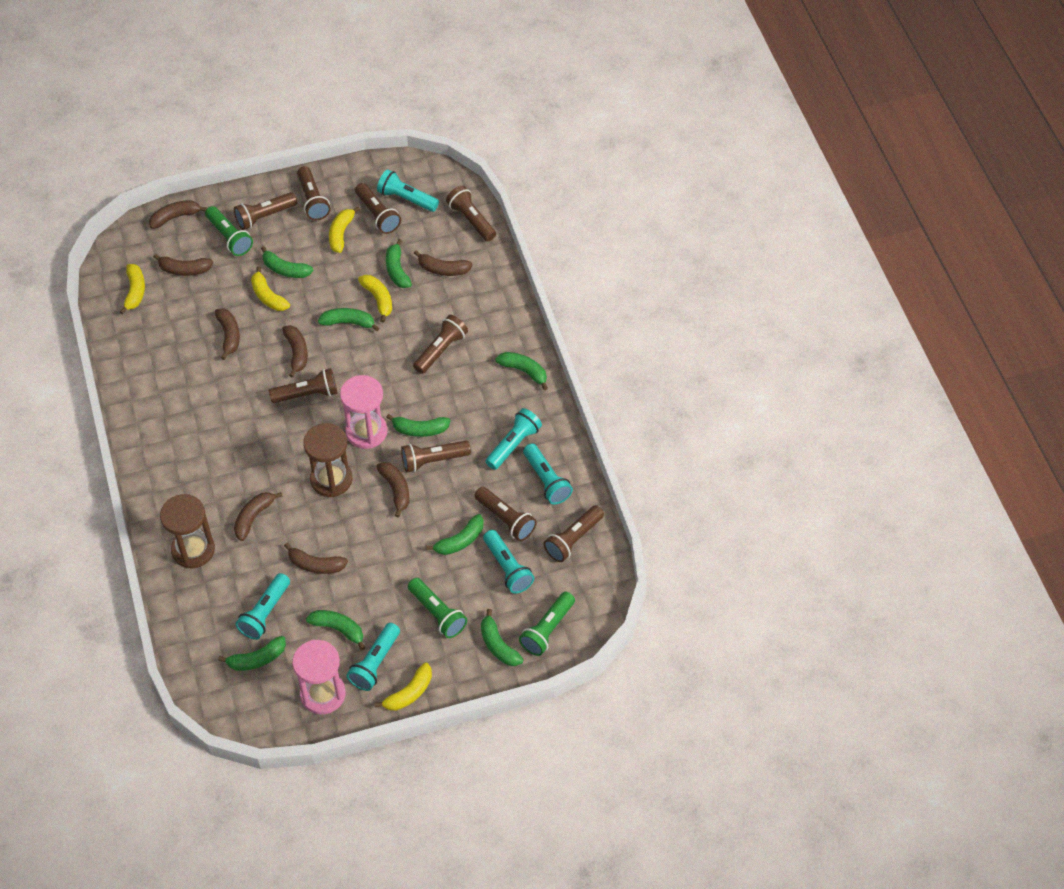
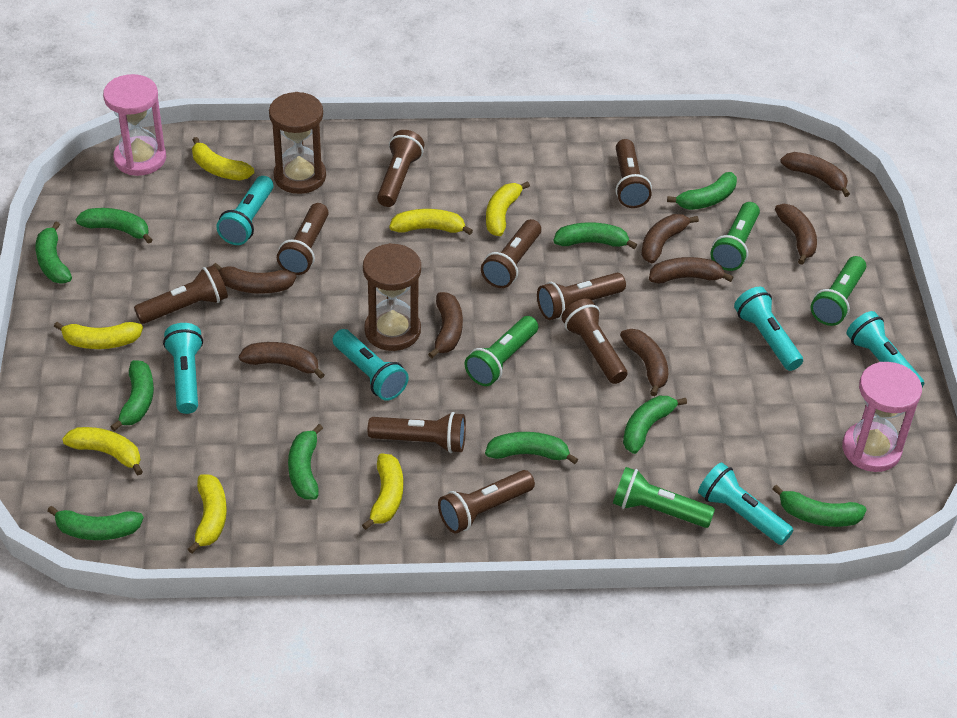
green banana: 9 -> 10
green flashlight: 3 -> 4
yellow banana: 5 -> 7

